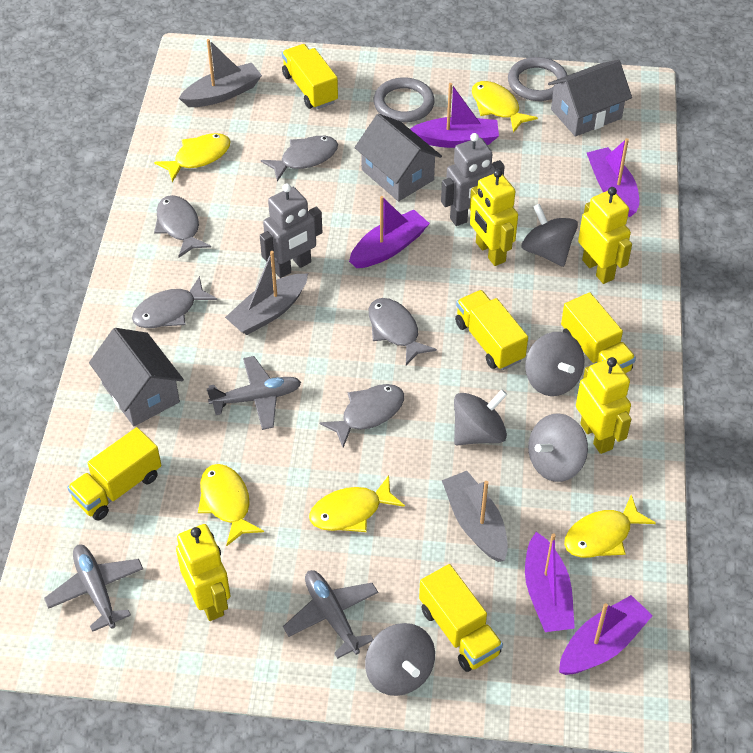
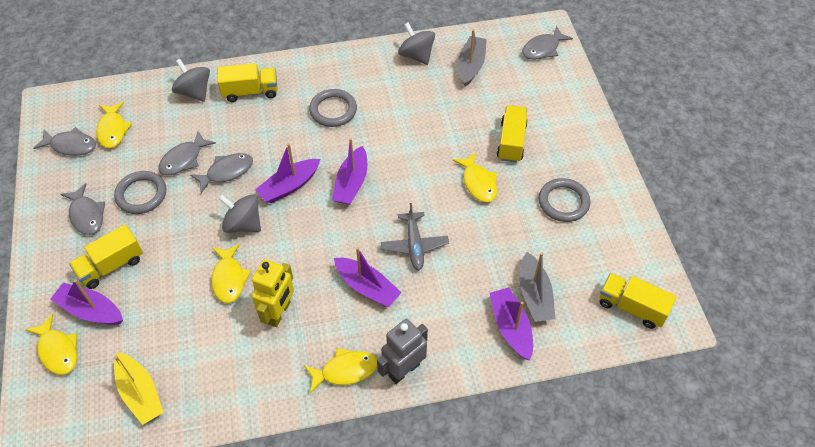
grey boat: 3 -> 2
grey house: 3 -> 0
grey plane: 3 -> 1
grey ring: 2 -> 3
grey robot: 2 -> 1
grey spinning top: 5 -> 3
yellow boat: 0 -> 1
yellow robot: 4 -> 1
yellow truck: 5 -> 4

